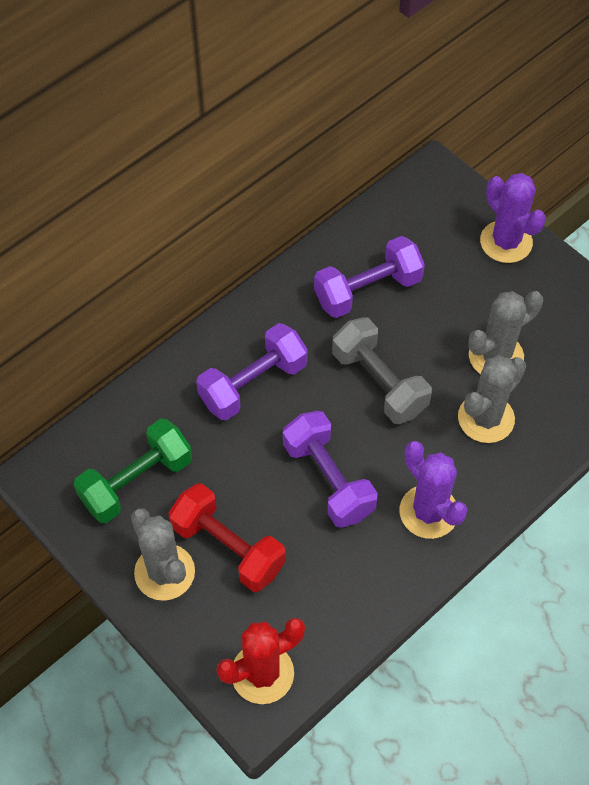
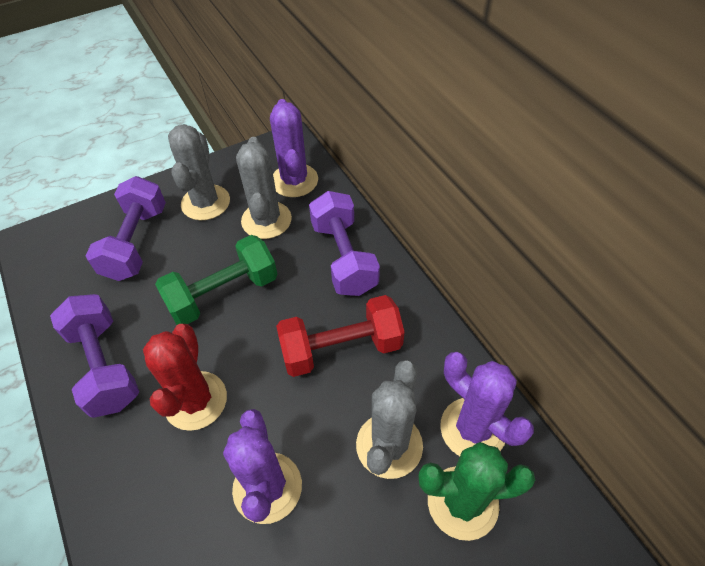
green cactus: 0 -> 1
grey dumbbell: 1 -> 0
purple cactus: 2 -> 3

